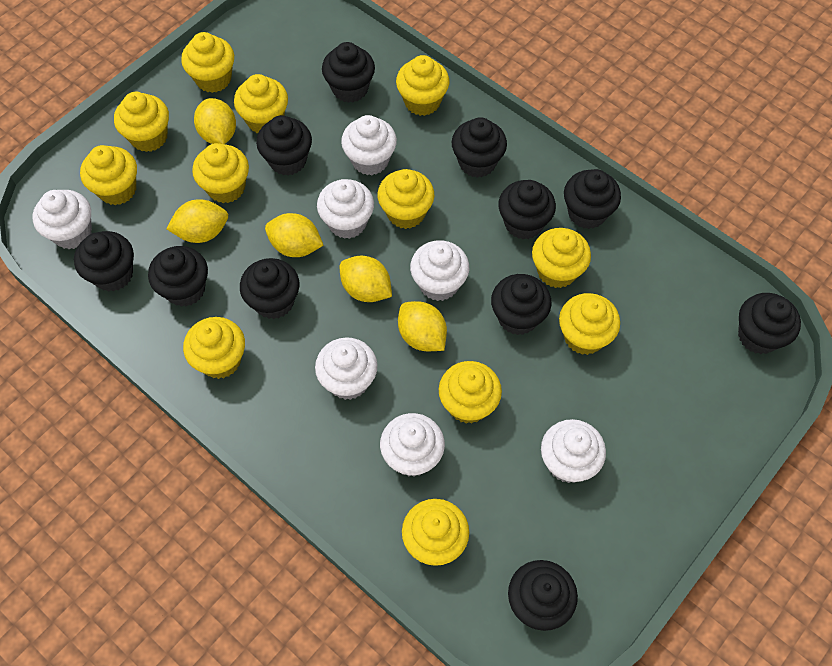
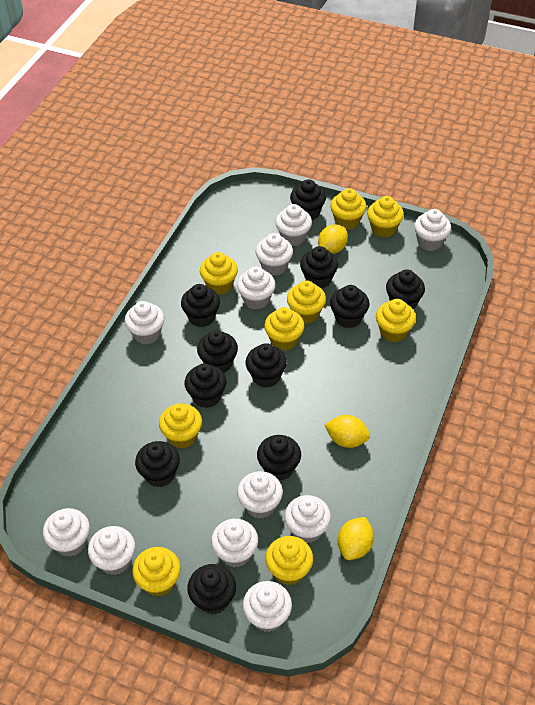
white cupcake: 7 -> 11
yellow cupcake: 12 -> 9
yellow lemon: 5 -> 3

